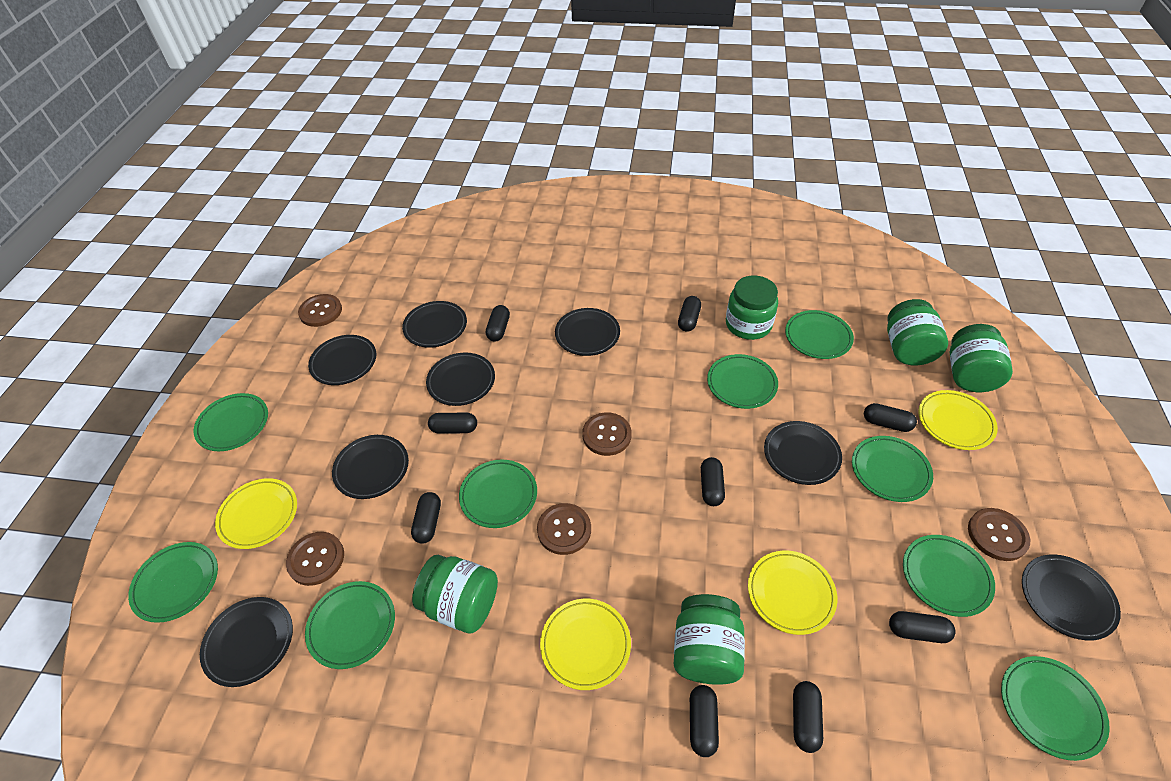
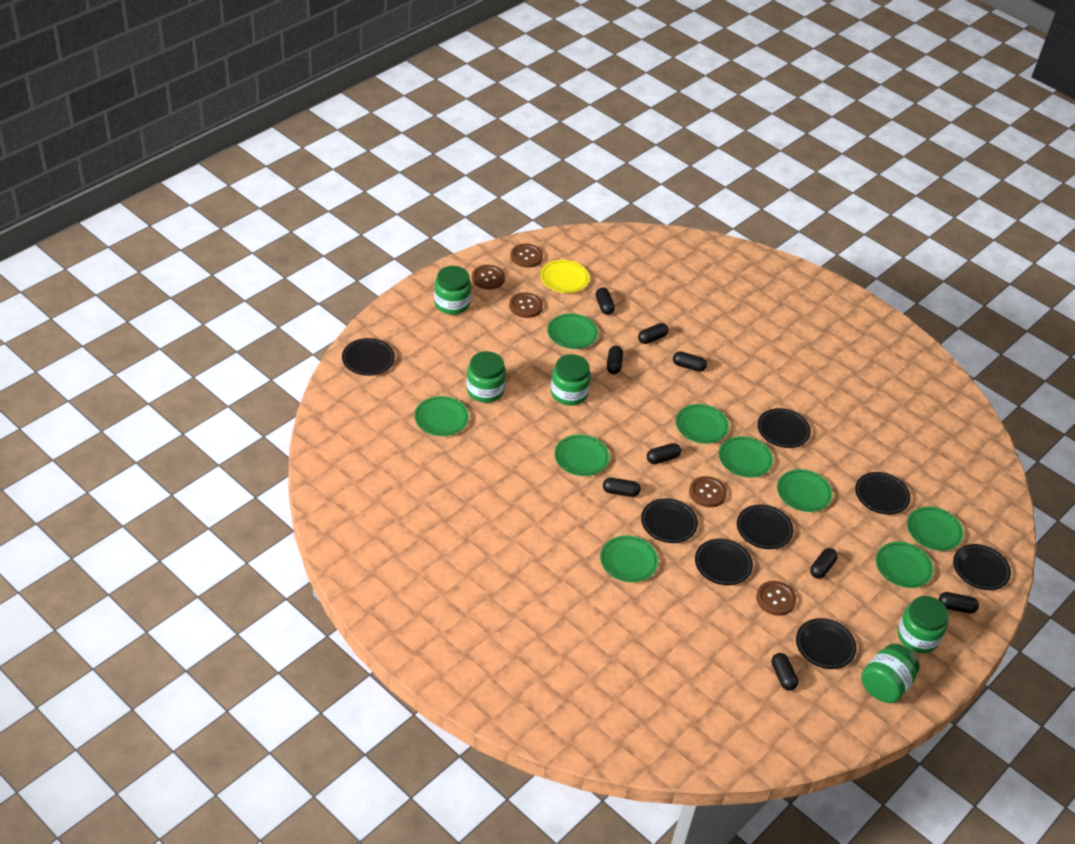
yellow plate: 4 -> 1

